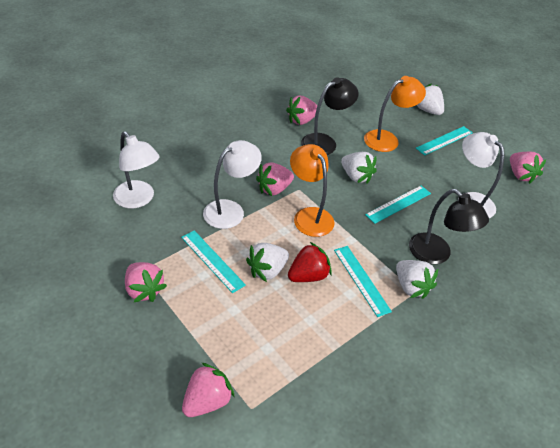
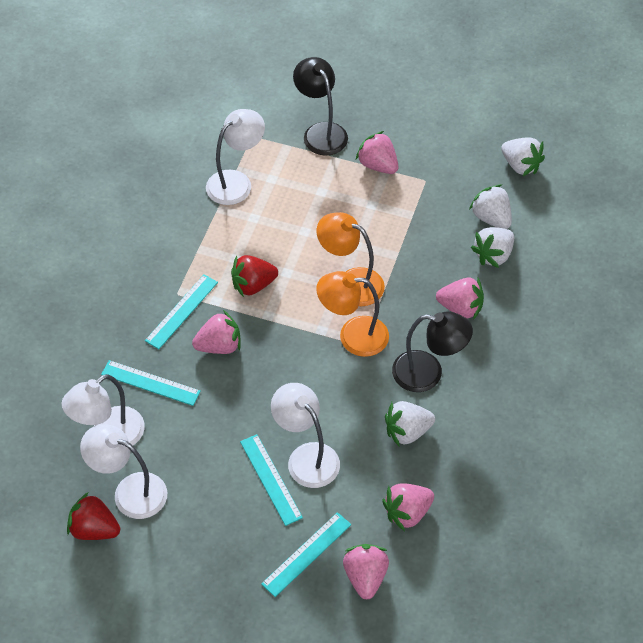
red strawberry: 1 -> 2
white lamp: 3 -> 4

